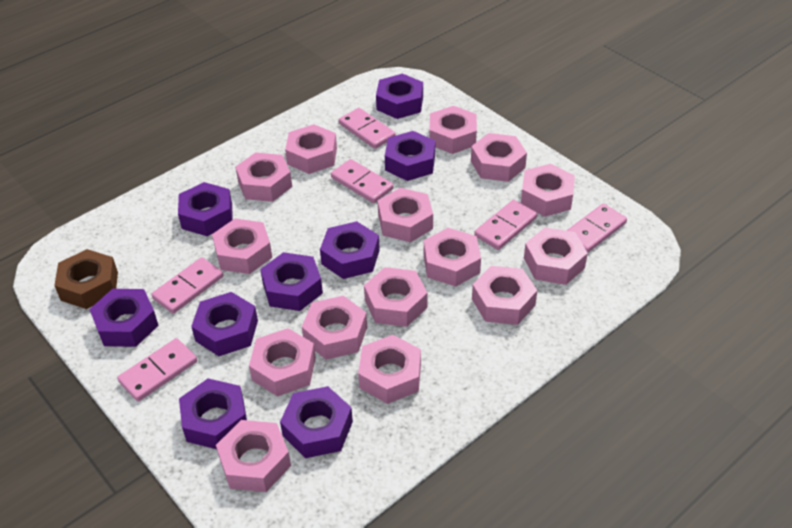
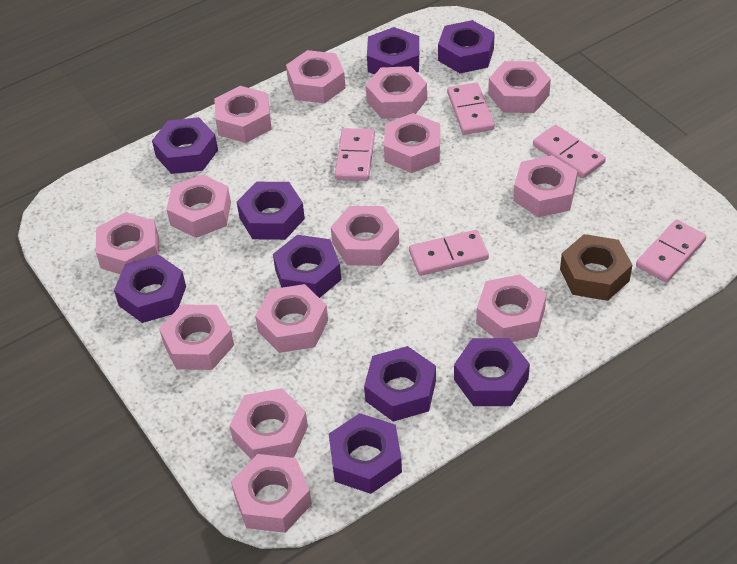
pink domino: 6 -> 5
pink nut: 15 -> 14

